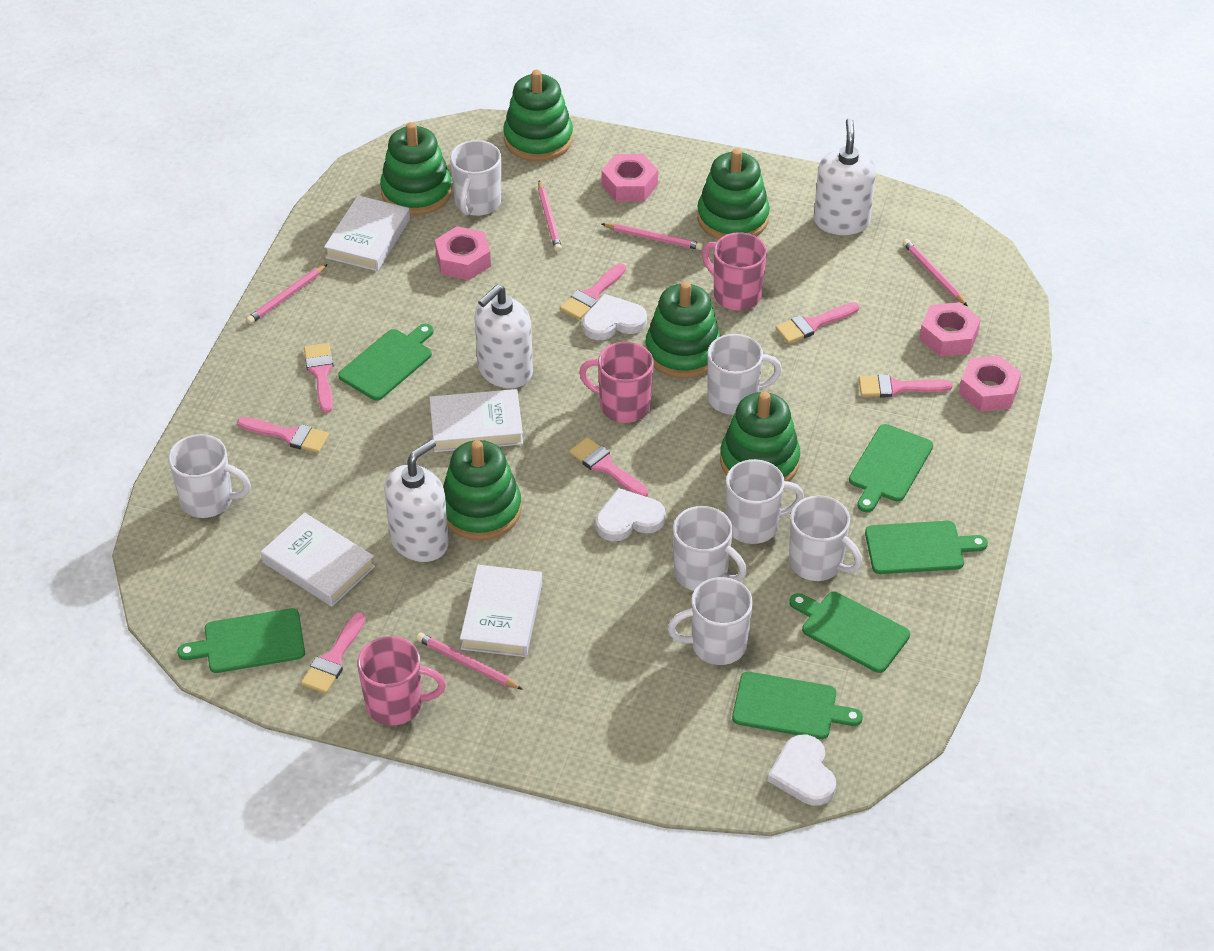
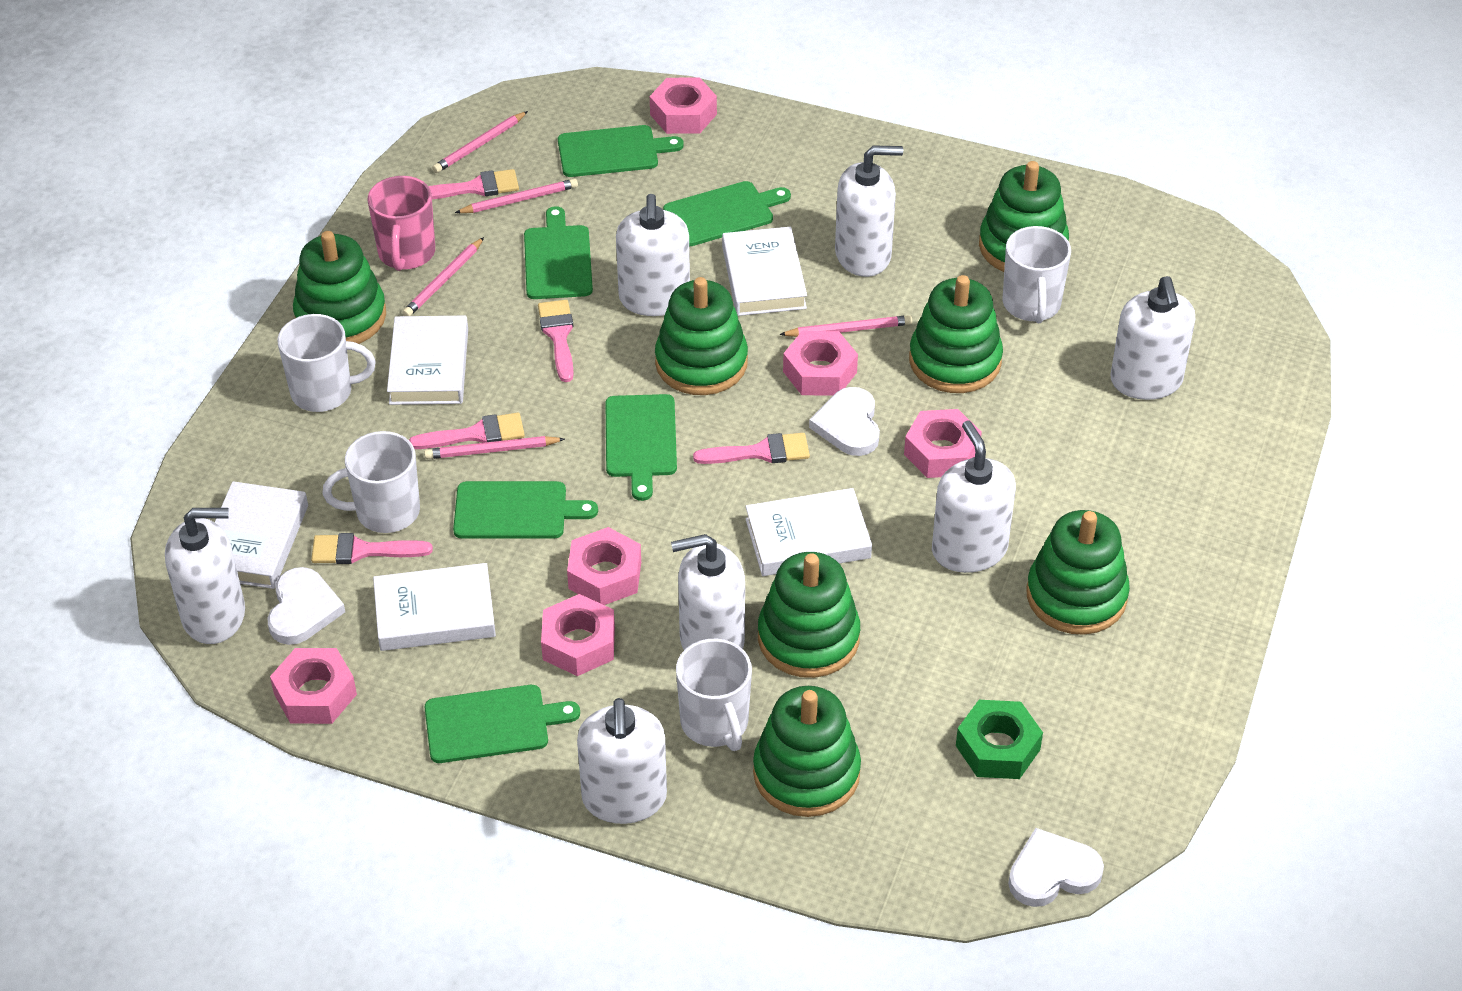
green nut: 0 -> 1
green stacking toy: 6 -> 7
pink brush: 7 -> 5
pink mug: 3 -> 1
pink nut: 4 -> 6
white book: 4 -> 5
white mug: 7 -> 4
white soap dispenser: 3 -> 7

